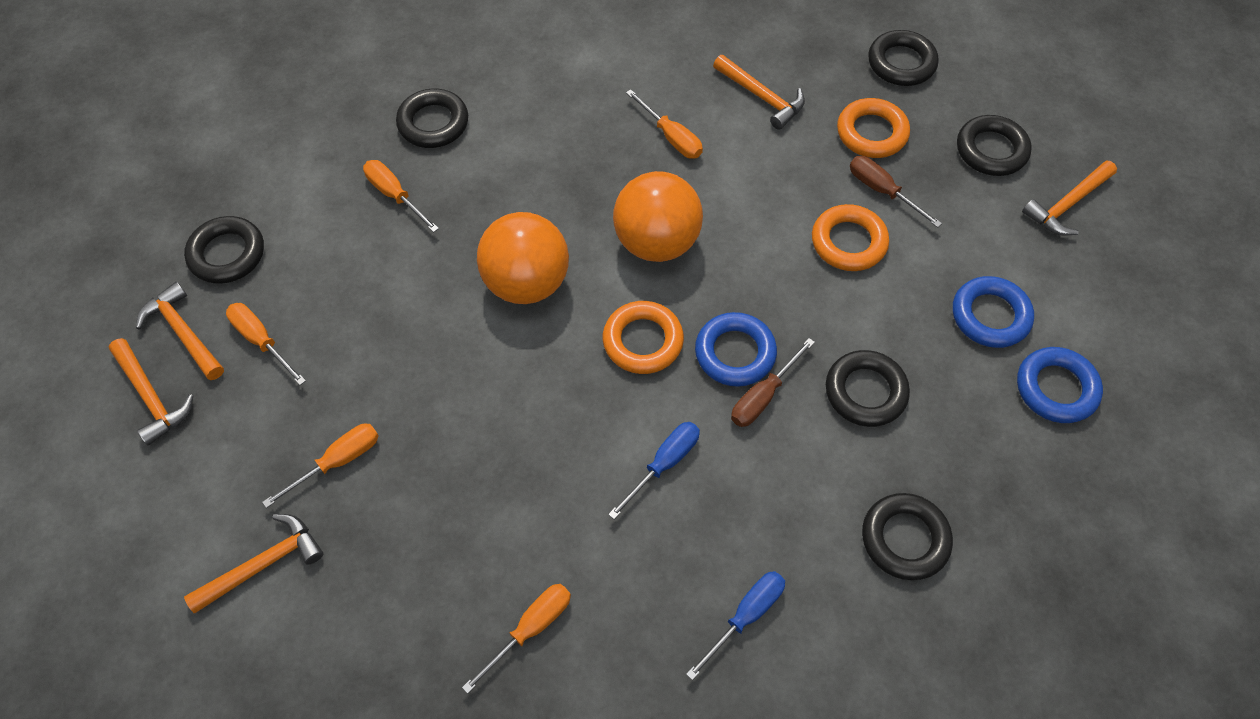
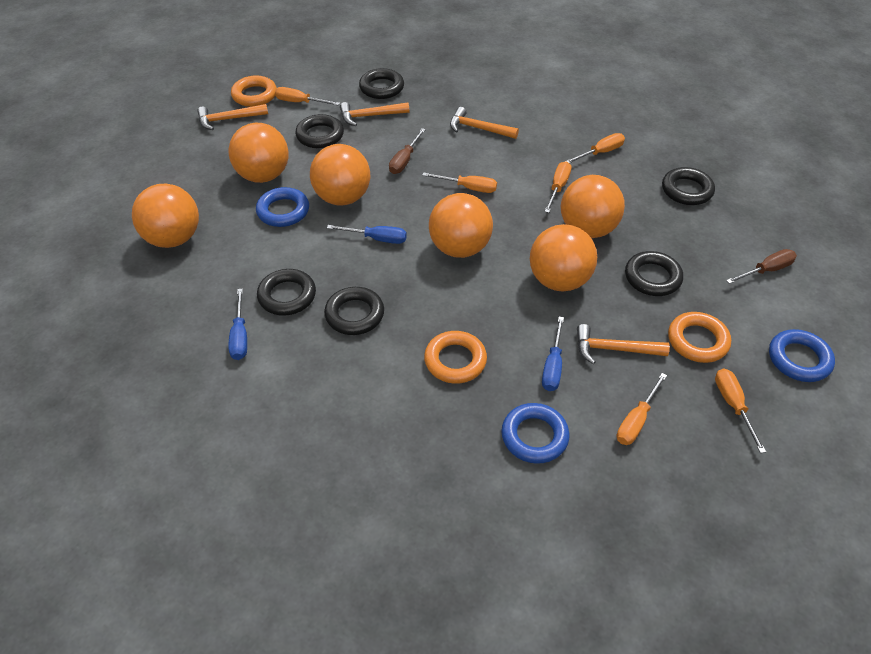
blue screwdriver: 2 -> 3
orange ball: 2 -> 6
orange hammer: 5 -> 4
orange screwdriver: 5 -> 6

